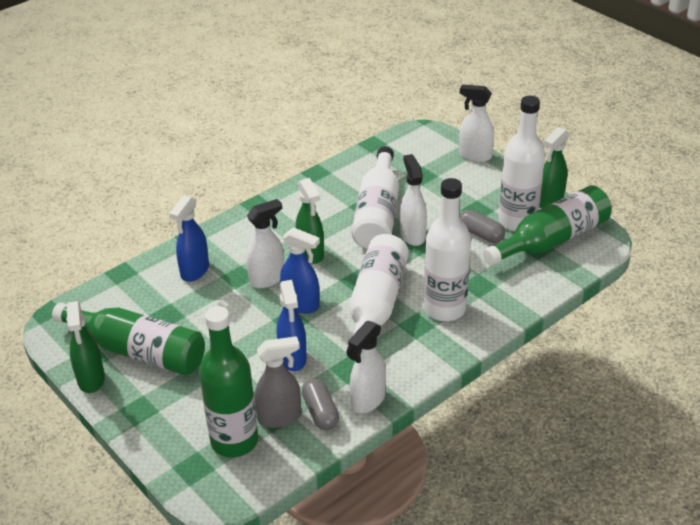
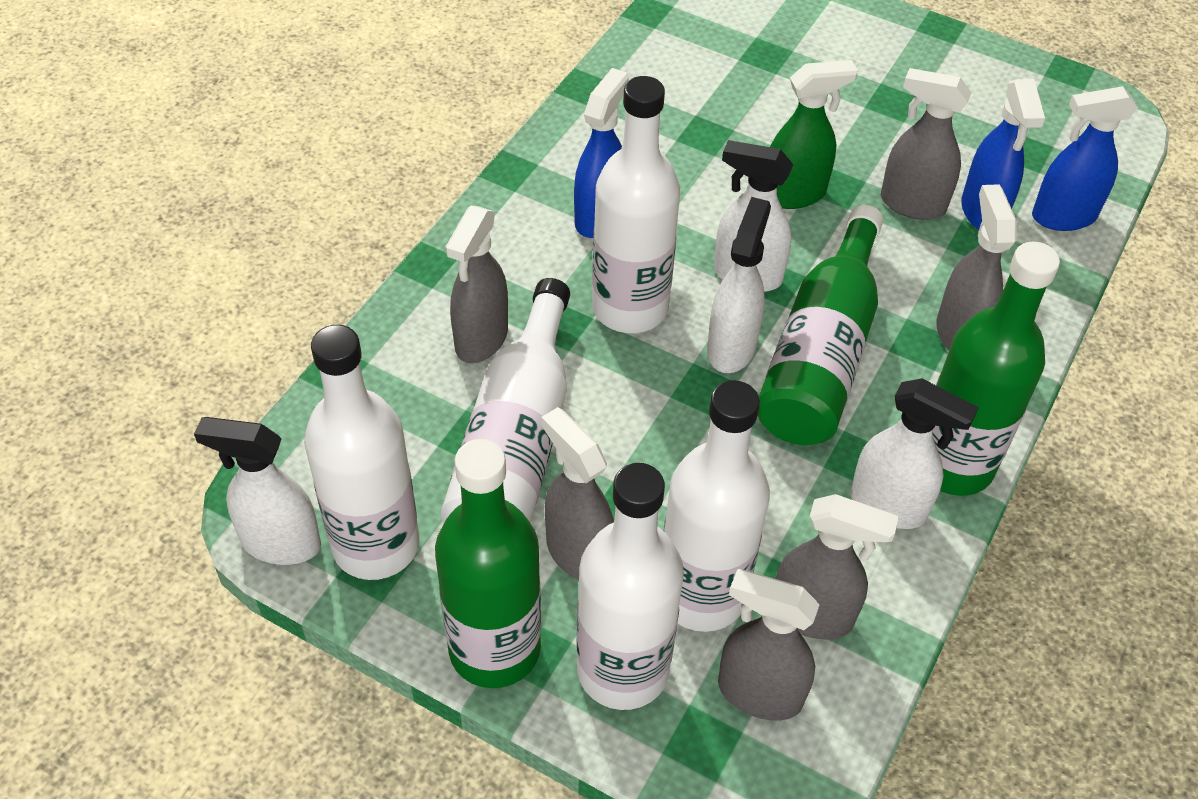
green spray bottle: 3 -> 1
grey capsule: 2 -> 0
grey spray bottle: 1 -> 6
white bottle: 4 -> 5

